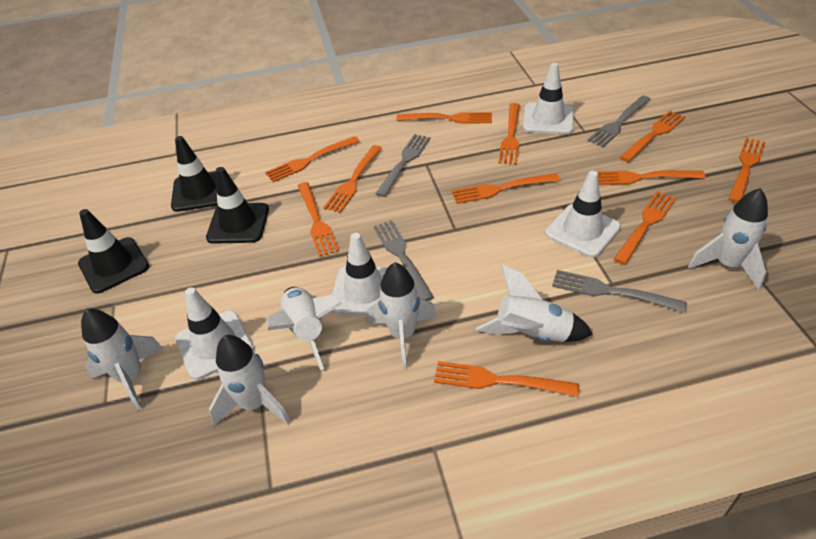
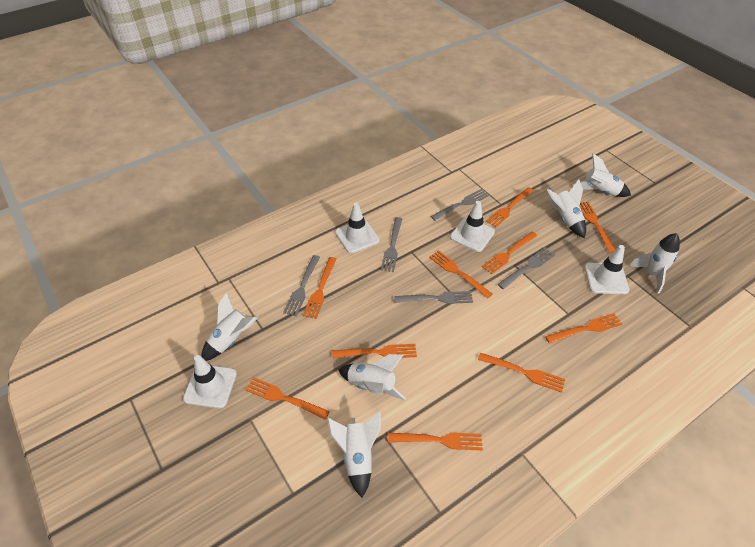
black traffic cone: 3 -> 0
grey fork: 4 -> 5
orange fork: 11 -> 10

